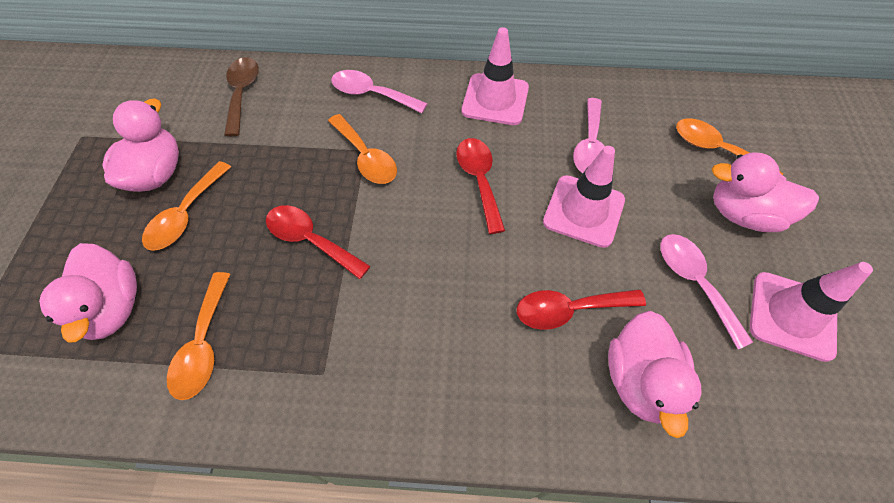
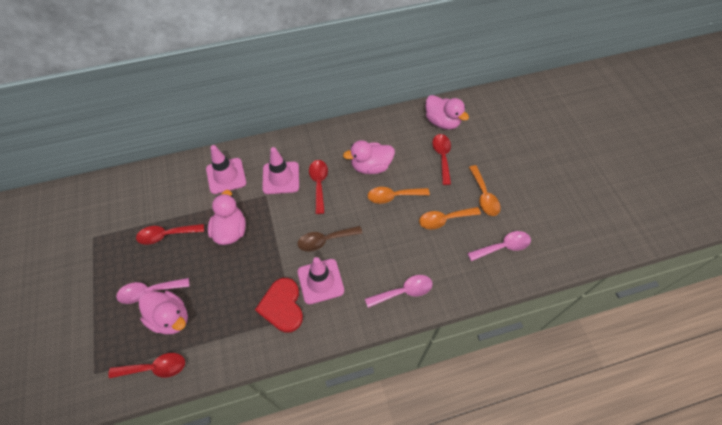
orange spoon: 4 -> 3
red heart: 0 -> 1
red spoon: 3 -> 4

